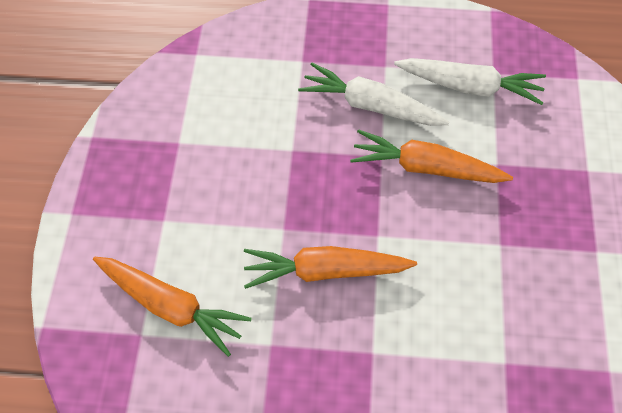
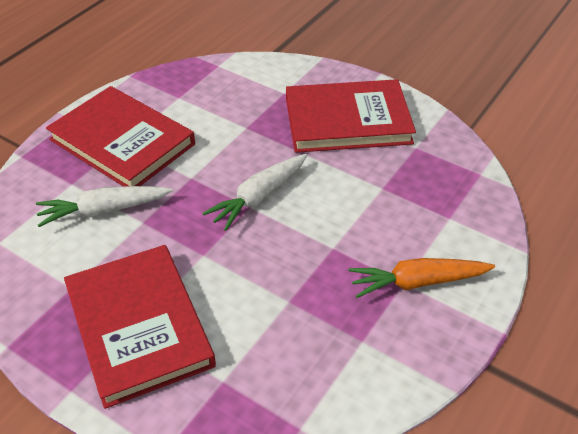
orange carrot: 3 -> 1
red book: 0 -> 3

